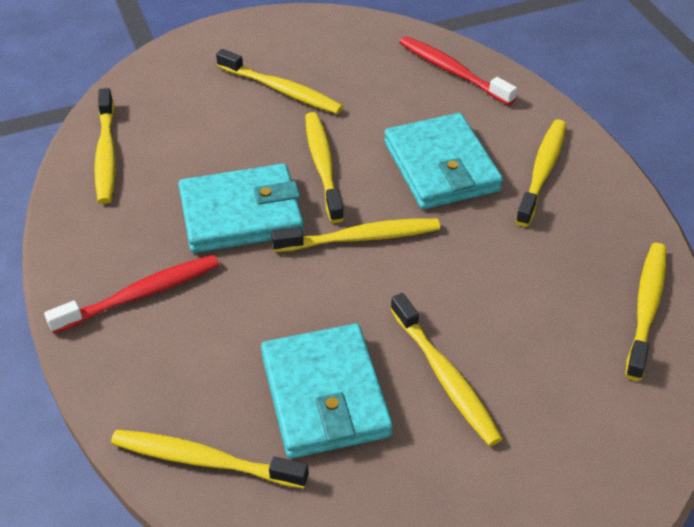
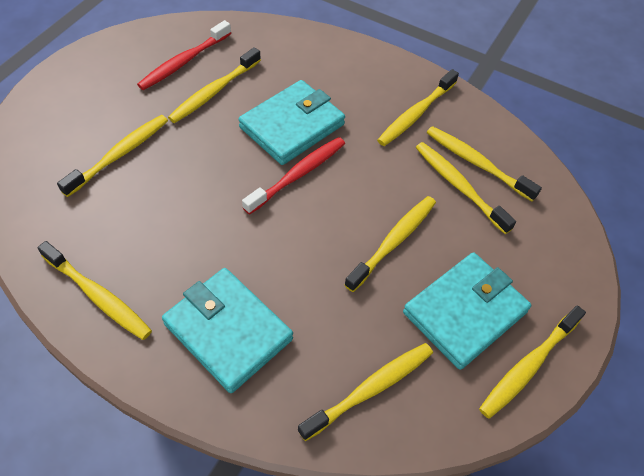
yellow toothbrush: 8 -> 9

